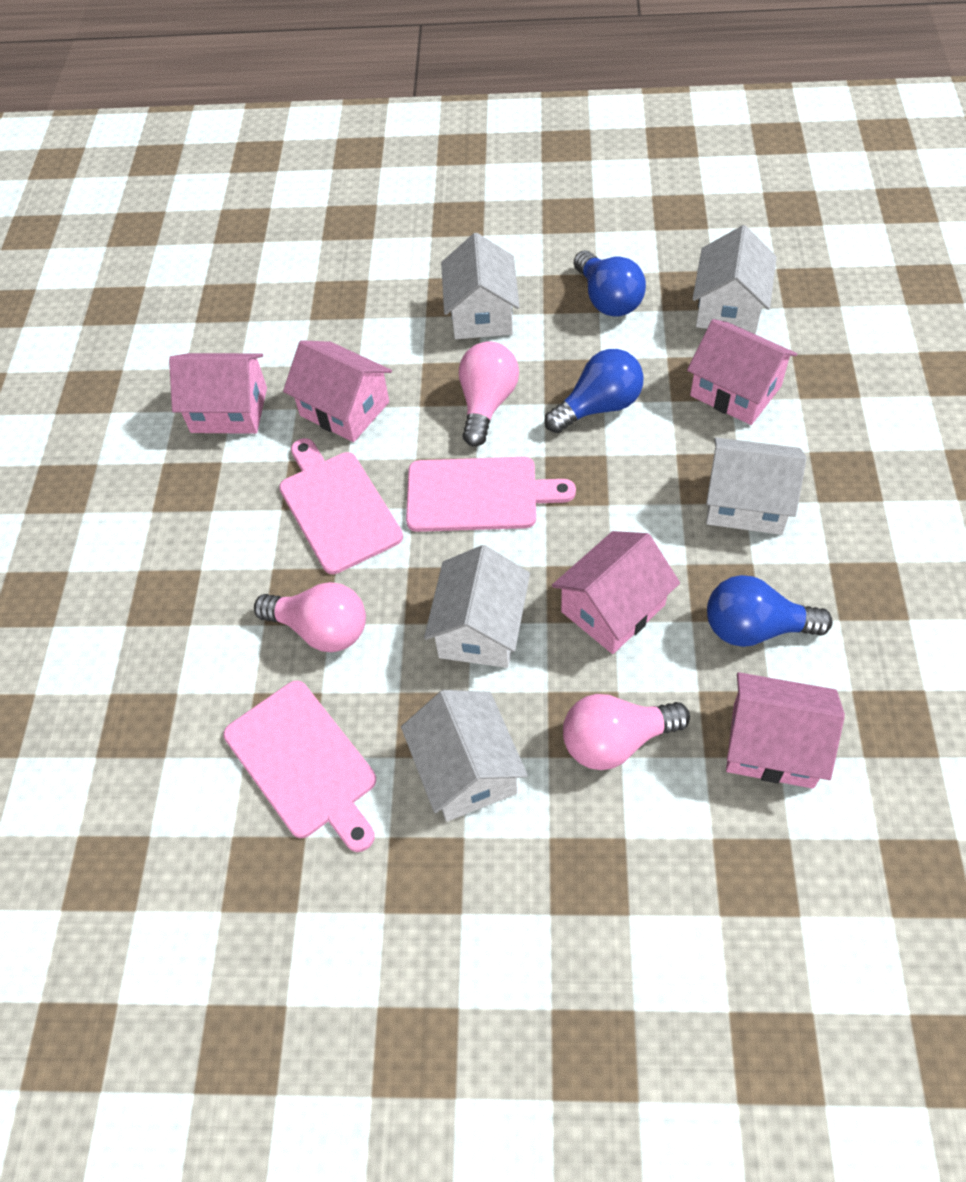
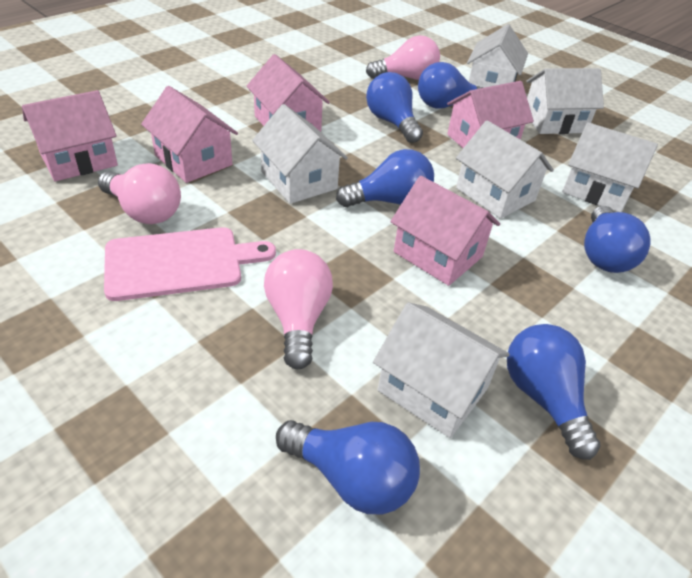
blue light bulb: 3 -> 6
pink cutting board: 3 -> 1
white house: 5 -> 6

